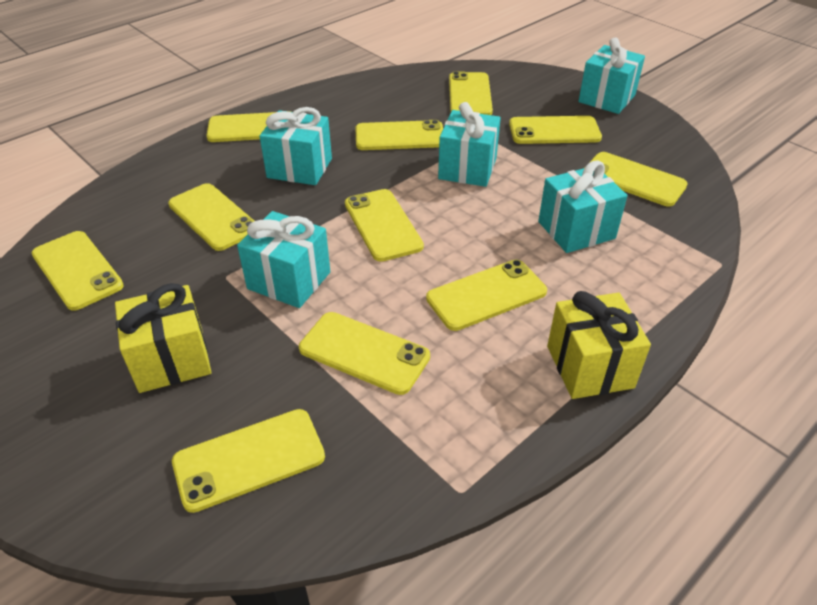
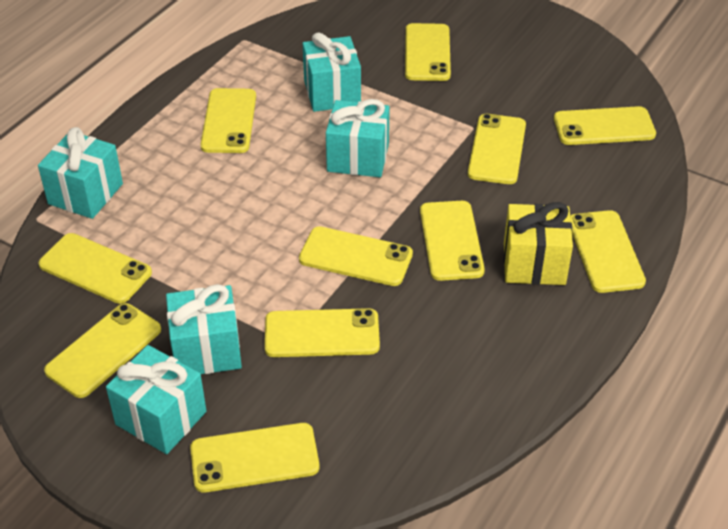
yellow gift: 2 -> 1

